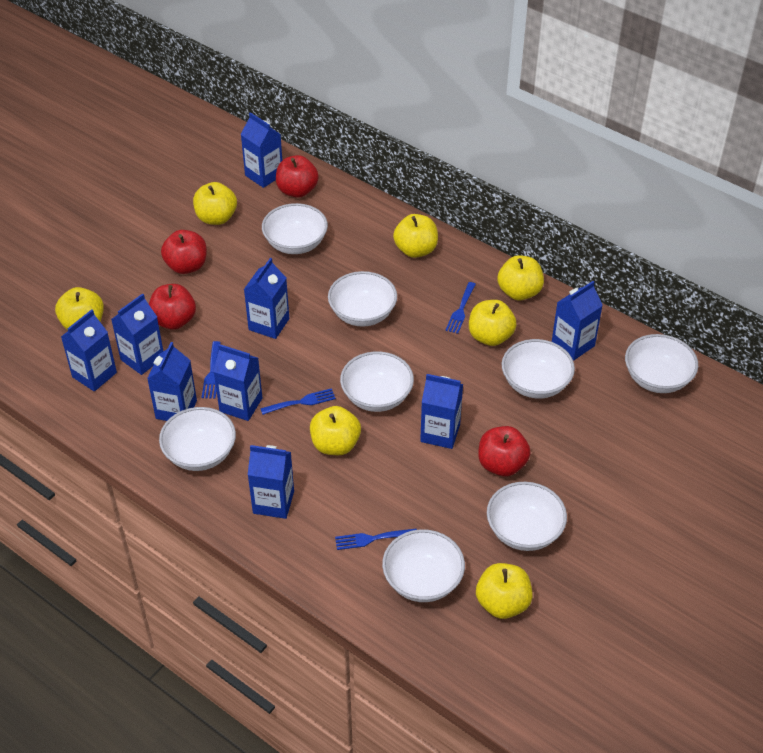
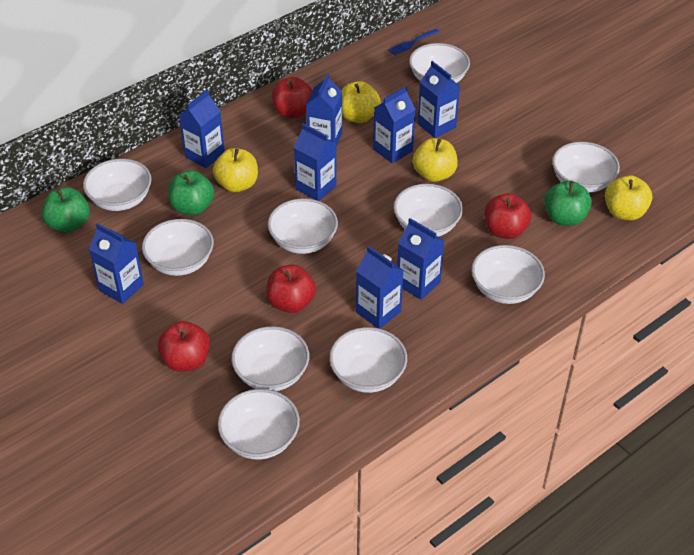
blue carton: 9 -> 8
blue fork: 4 -> 1
green apple: 0 -> 3
white bowl: 8 -> 10
yellow apple: 7 -> 4

